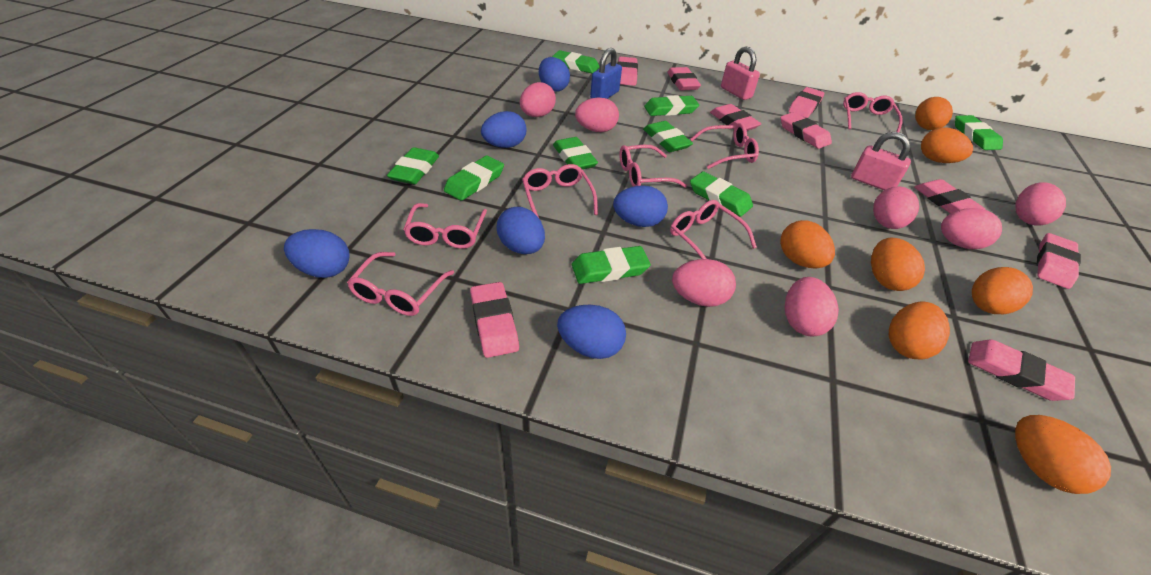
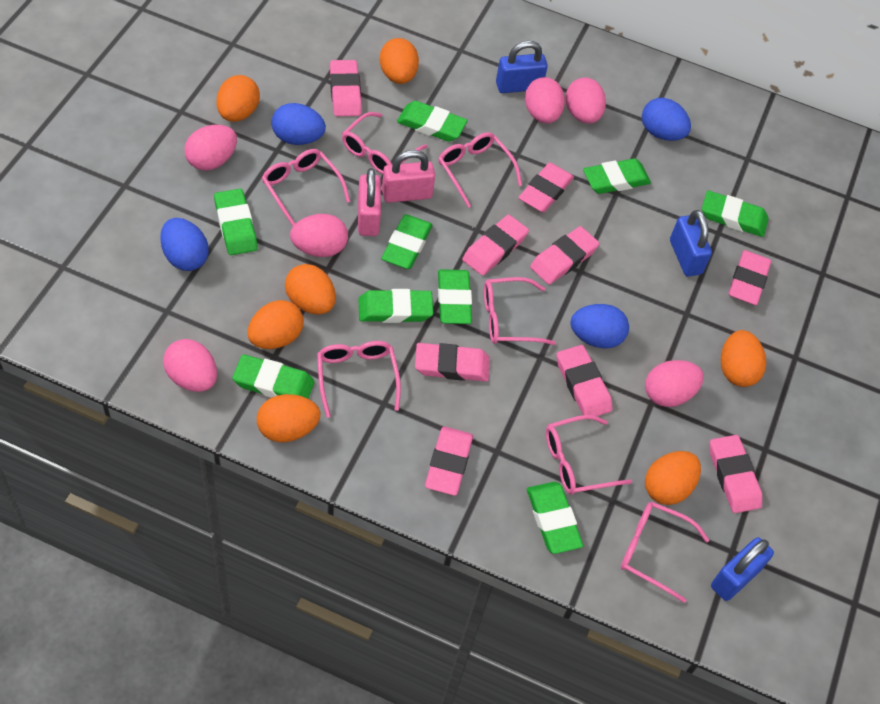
blue egg: 6 -> 4
blue padlock: 1 -> 3
pink egg: 7 -> 6

